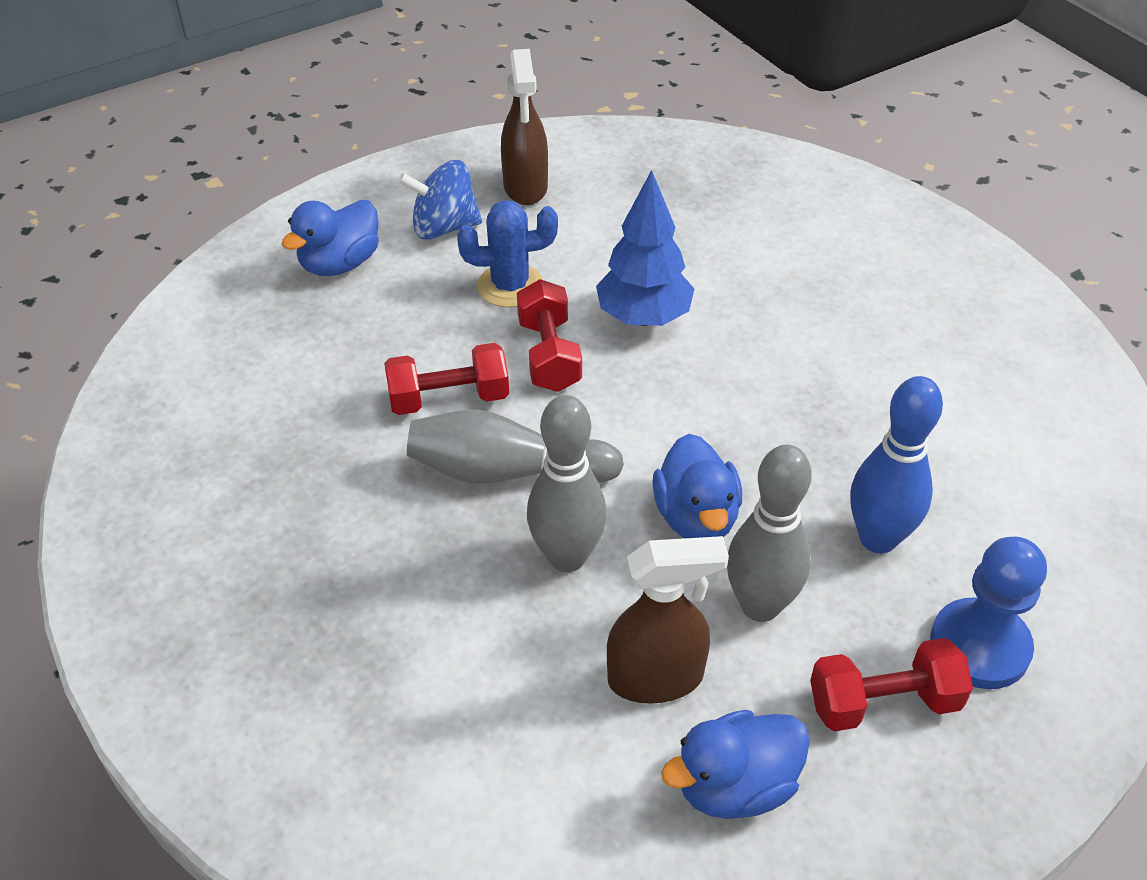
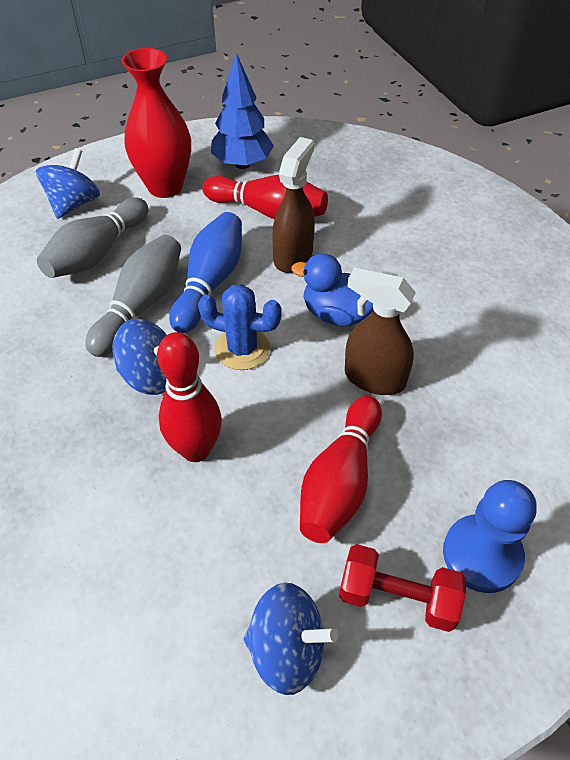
blue duck: 3 -> 1
blue spinning top: 1 -> 3
grey bowling pin: 3 -> 2
red bowling pin: 0 -> 3
red dumbbell: 3 -> 1
red vase: 0 -> 1

